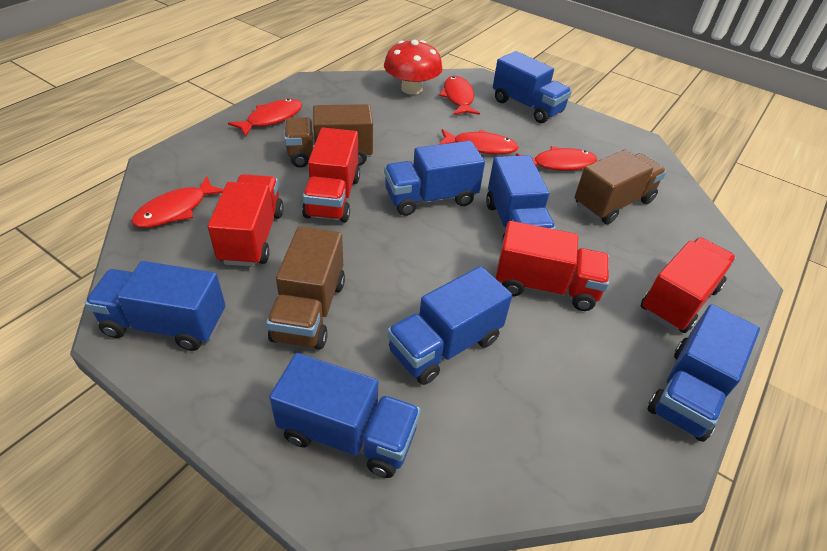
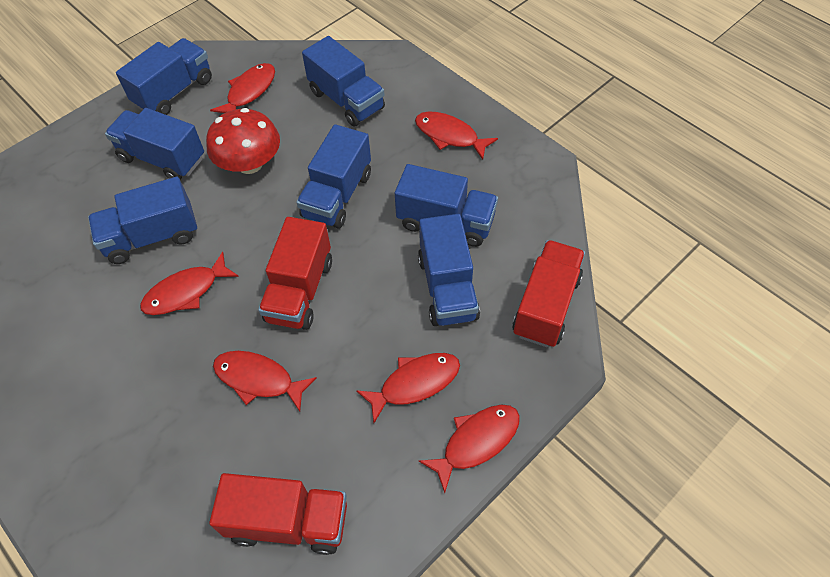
brown truck: 3 -> 0
red fish: 5 -> 6
red truck: 4 -> 3

